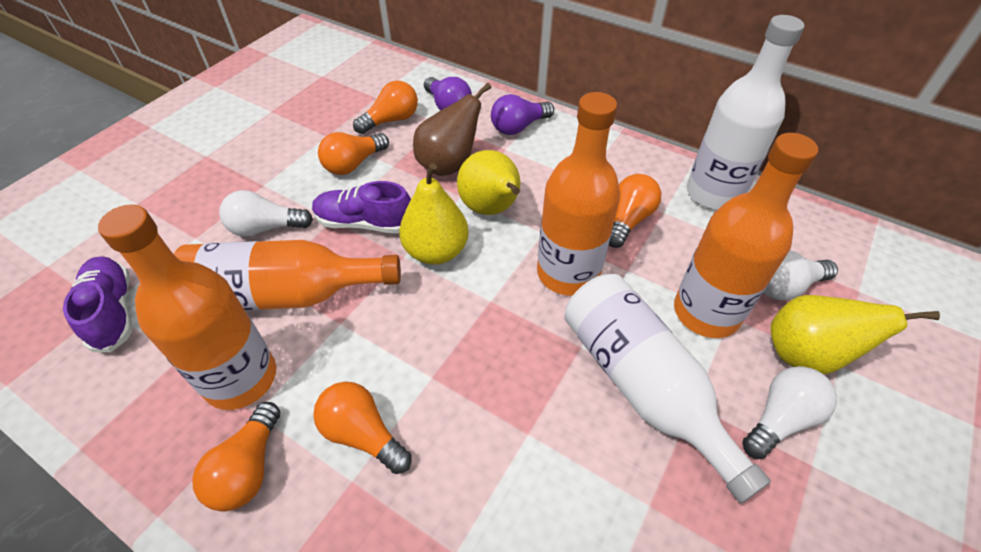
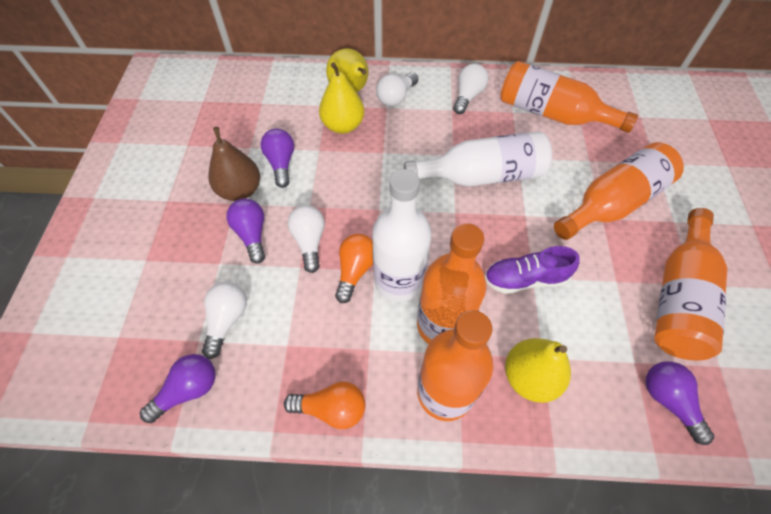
orange bottle: 4 -> 5
orange light bulb: 5 -> 2
purple light bulb: 2 -> 4
purple shoe: 2 -> 1
white light bulb: 3 -> 4

